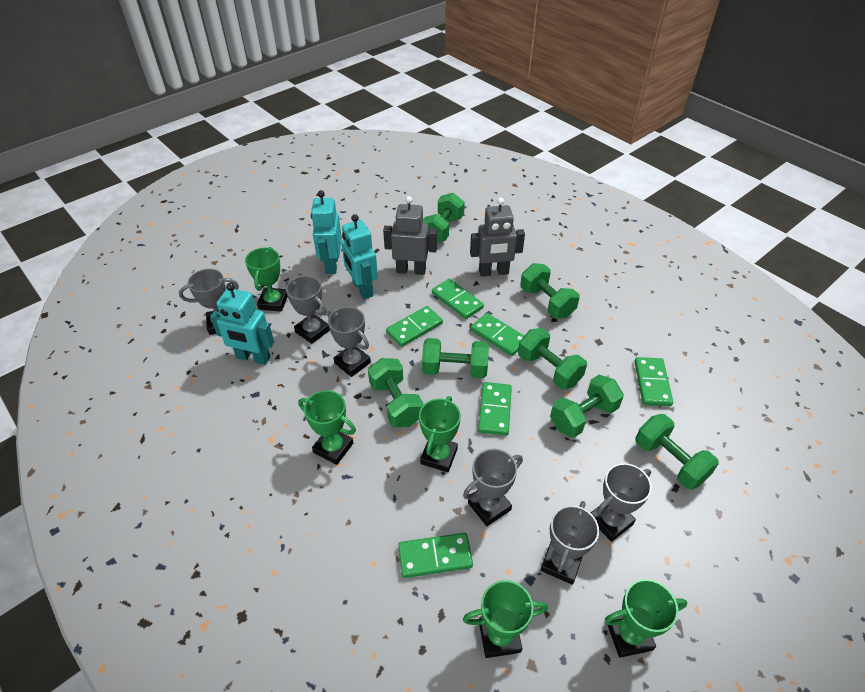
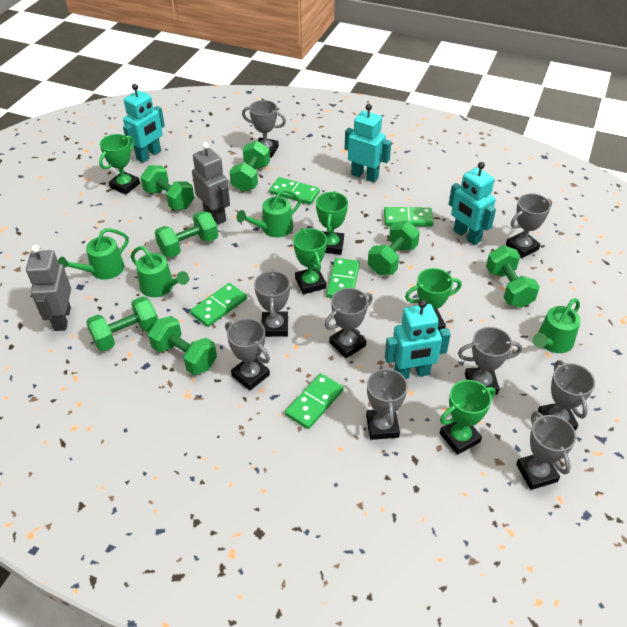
green domino: 6 -> 5
green watering can: 0 -> 4
grey trophy: 6 -> 9
turquoise robot: 3 -> 4

